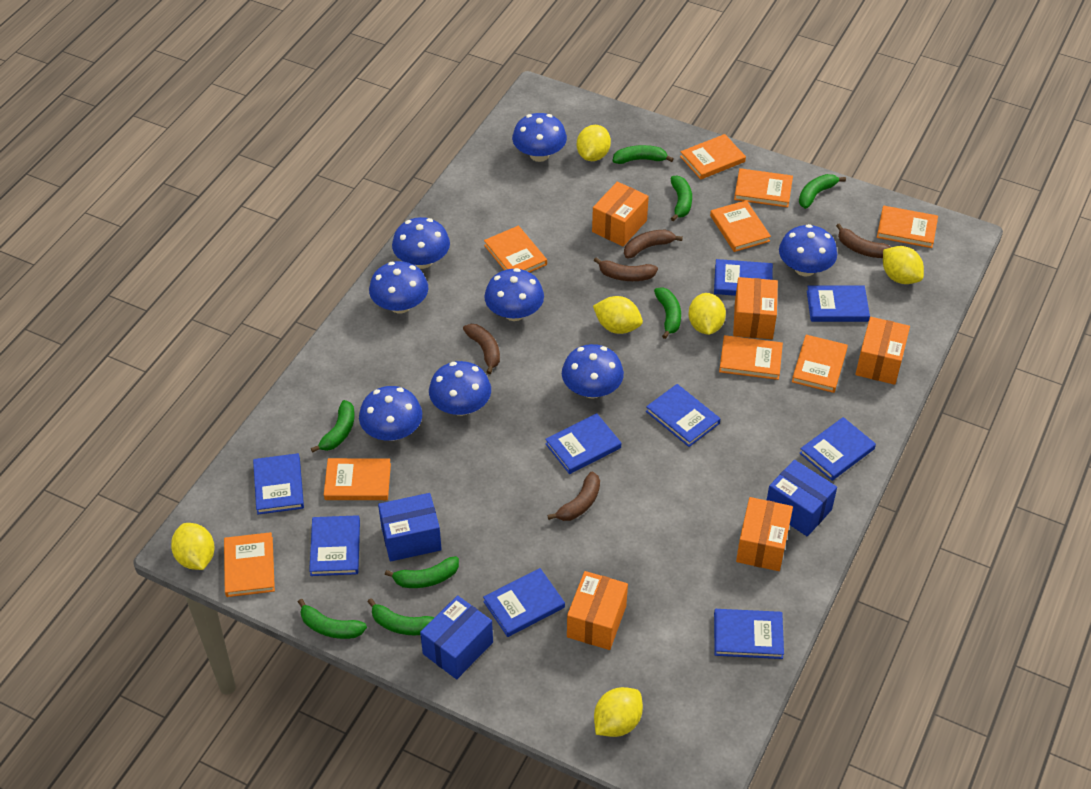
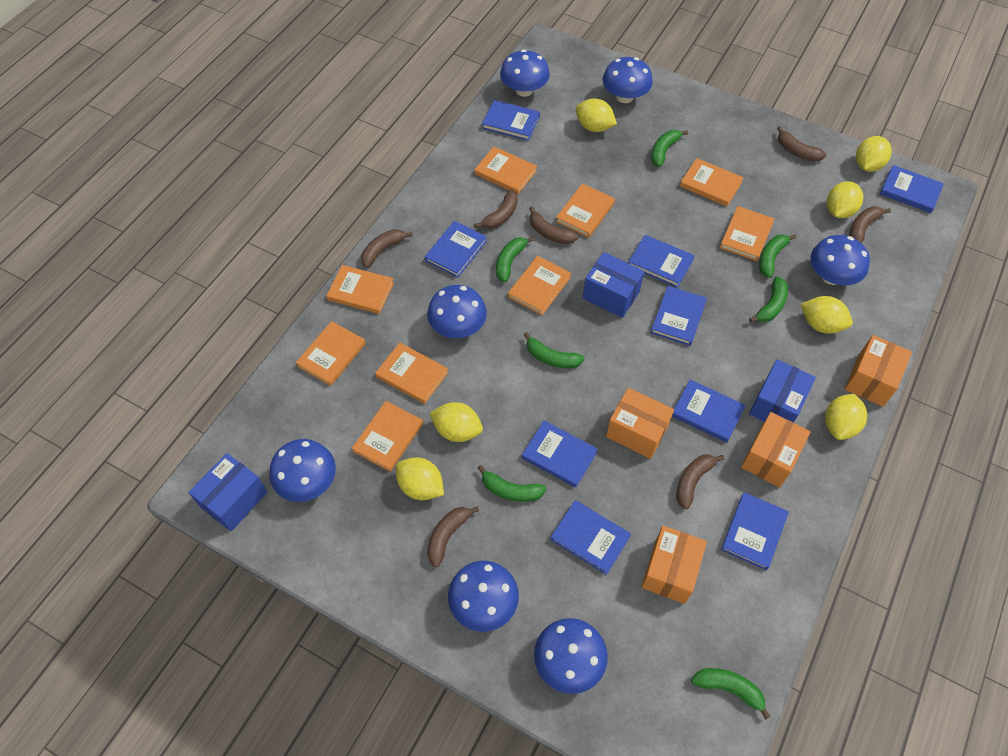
blue mushroom: 8 -> 7
brown banana: 5 -> 7
green banana: 8 -> 7
orange box: 5 -> 4
yellow lemon: 6 -> 7

